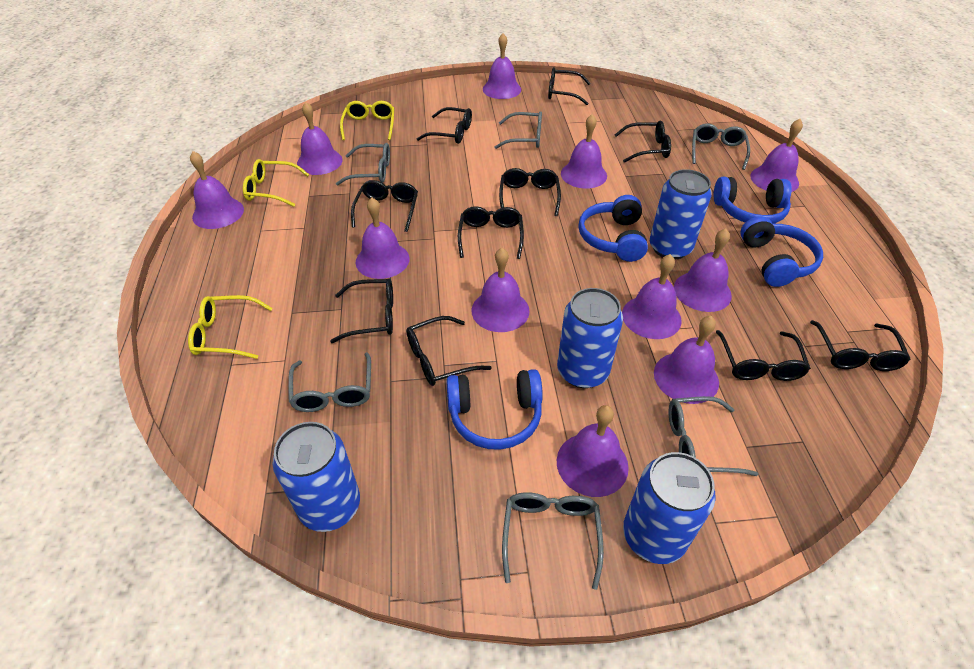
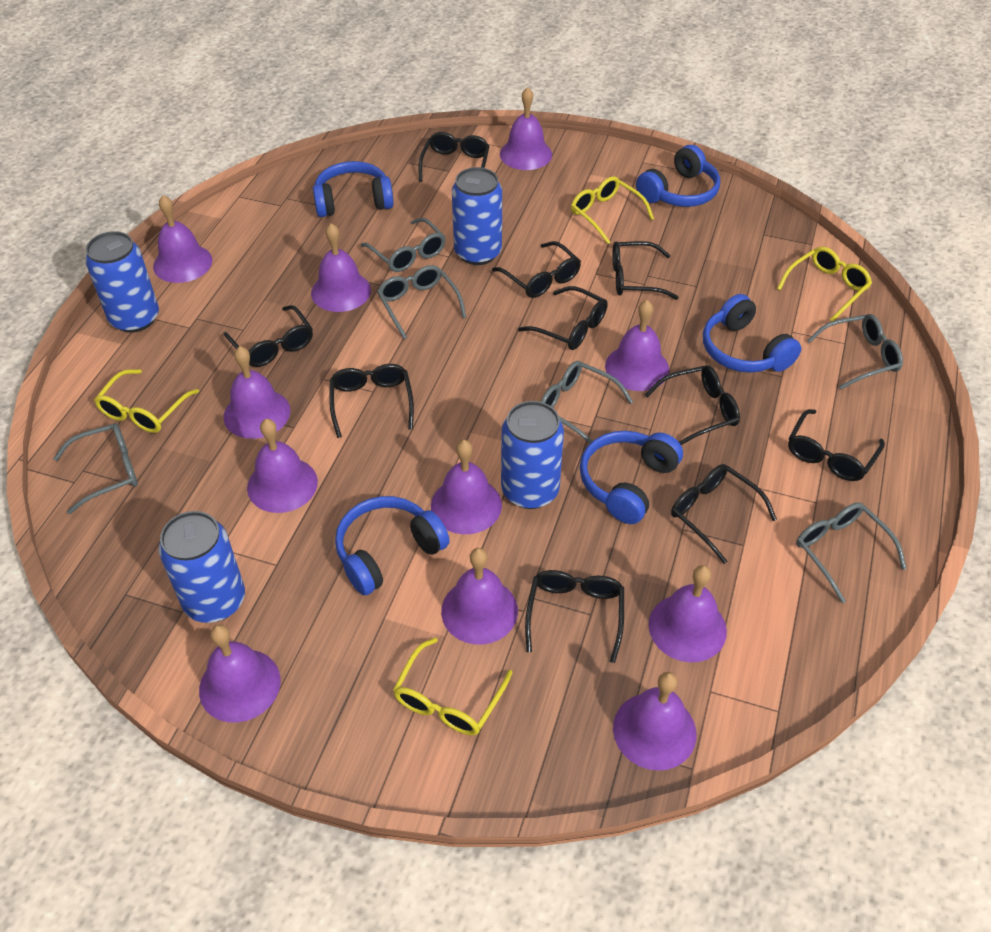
blue headphones: 4 -> 5
yellow glasses: 3 -> 4

